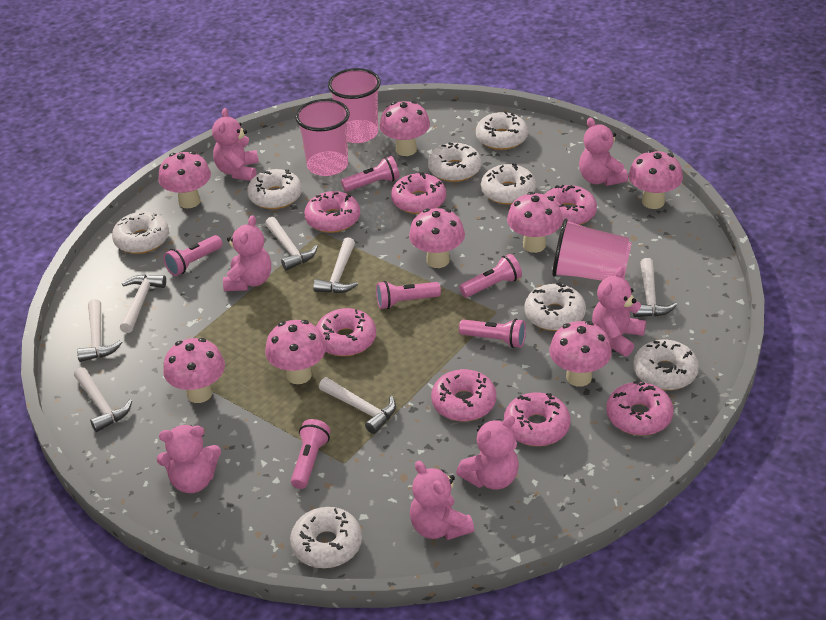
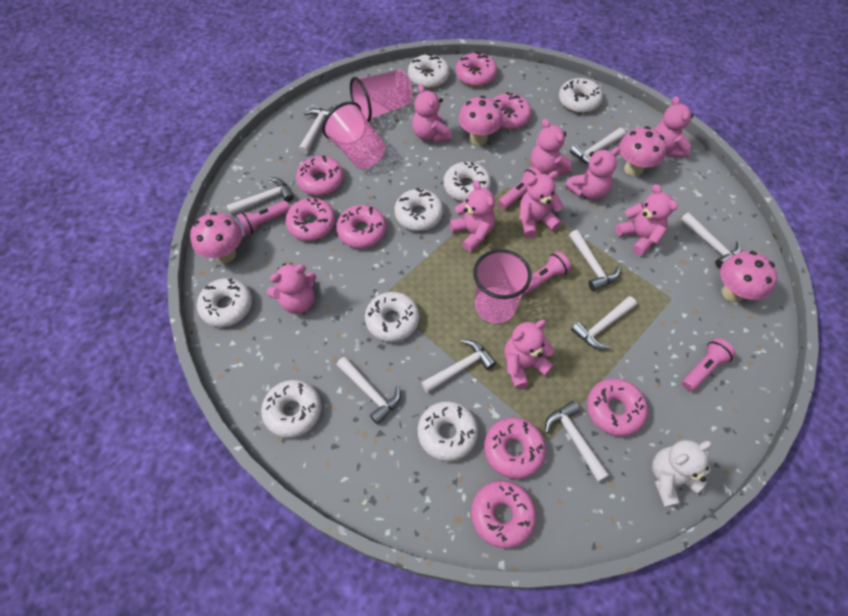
pink donut: 7 -> 8
pink flashlight: 6 -> 4
pink mushroom: 8 -> 4
pink teddy bear: 7 -> 9
white hammer: 7 -> 9
white teddy bear: 0 -> 1

